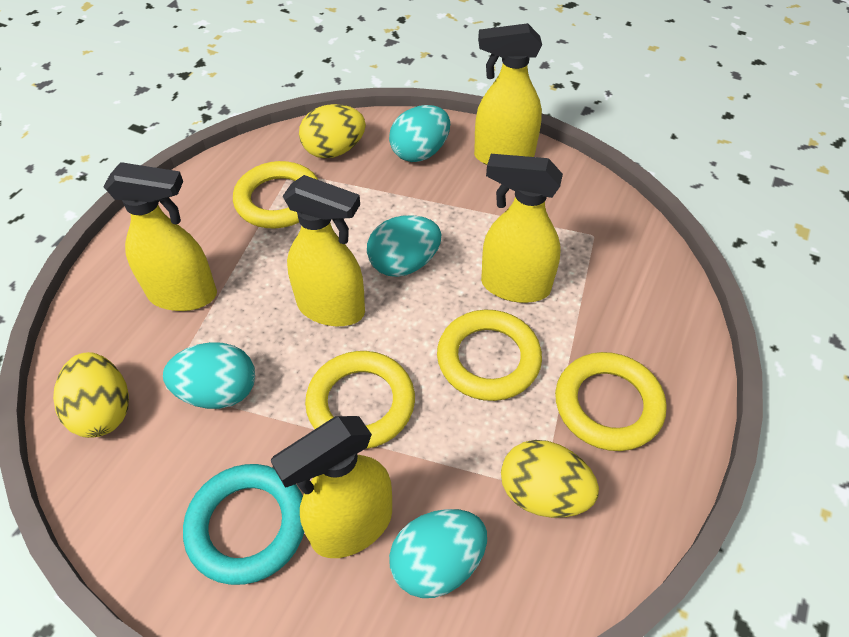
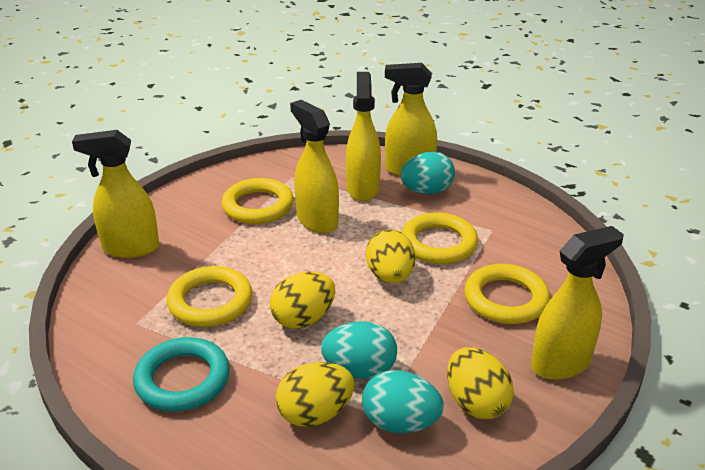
turquoise egg: 4 -> 3
yellow egg: 3 -> 4

